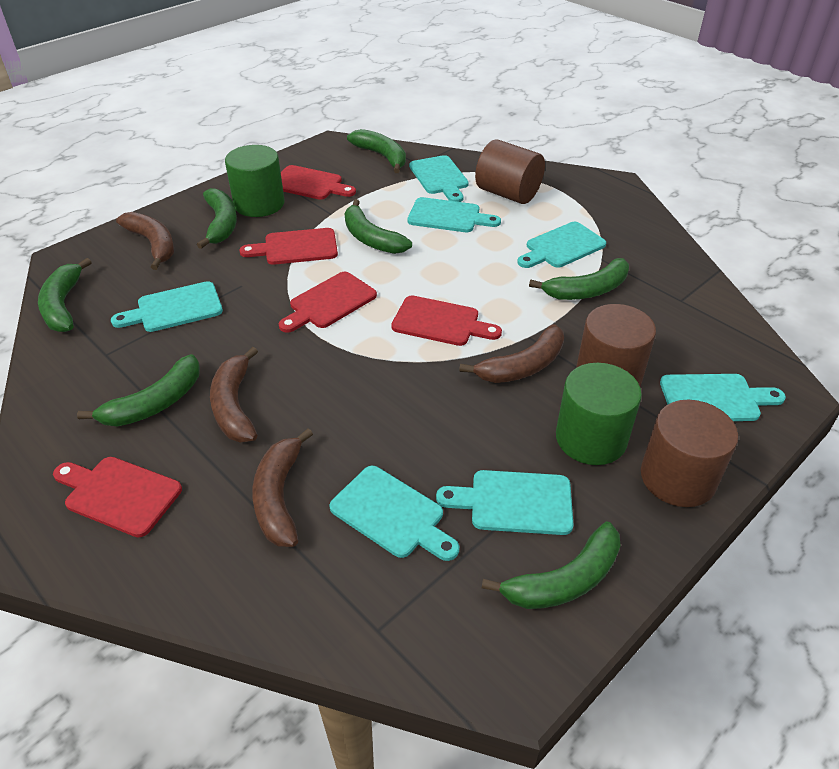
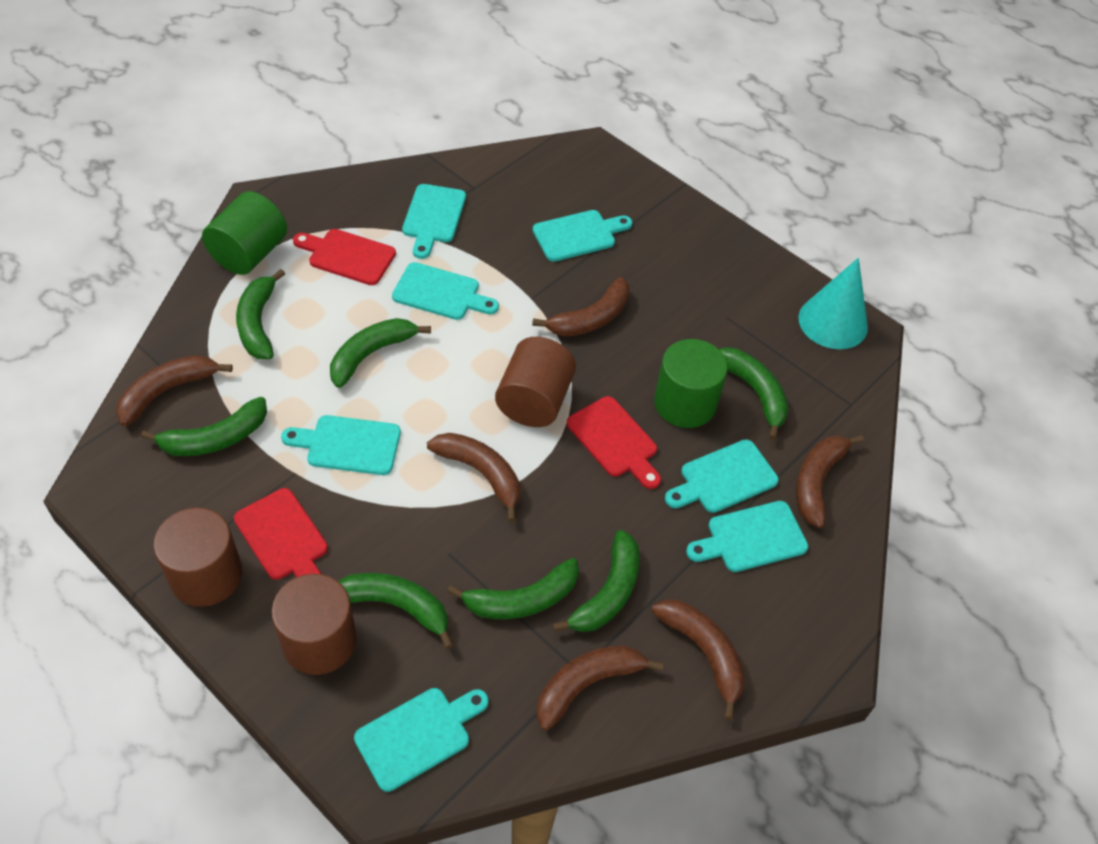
brown banana: 4 -> 6
red cutting board: 5 -> 3
turquoise cone: 0 -> 1

